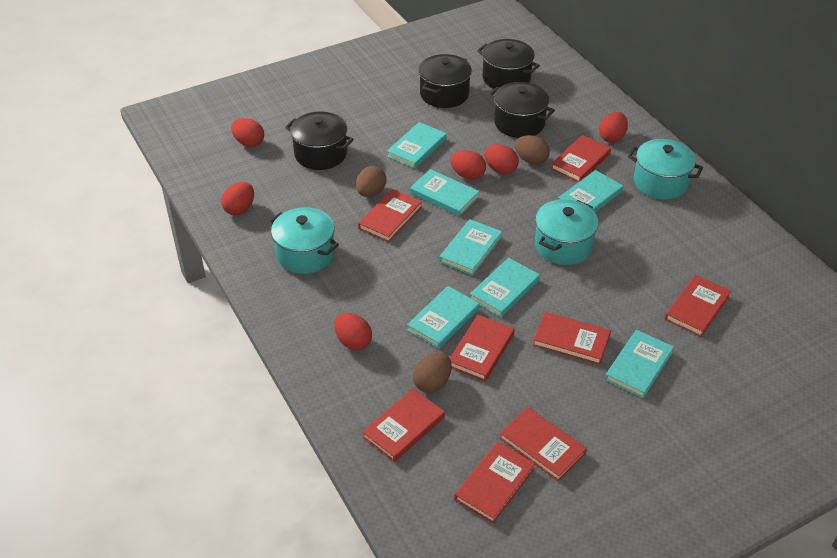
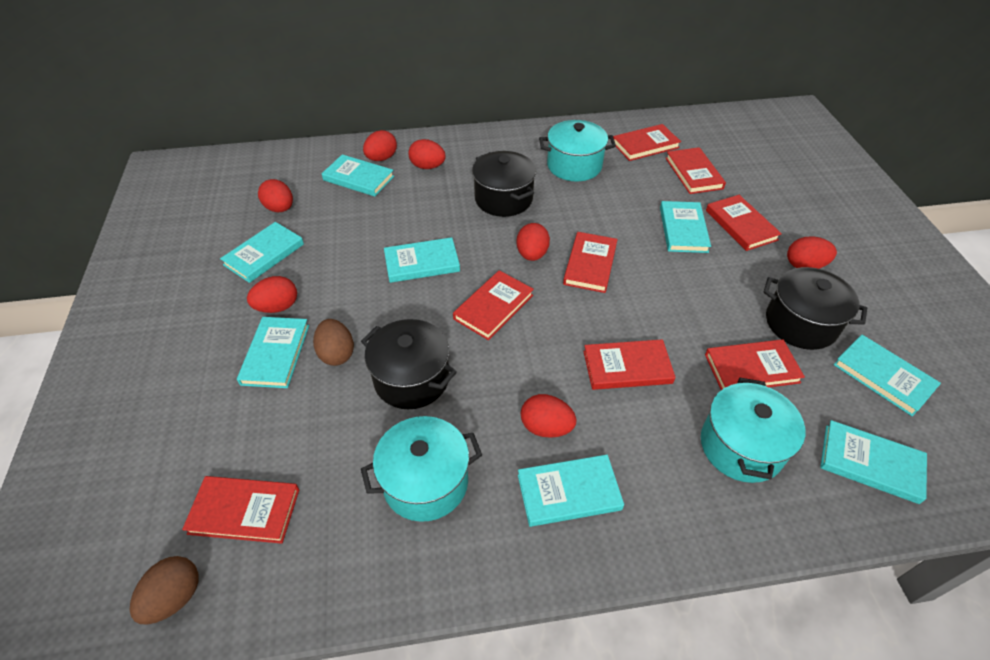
black pot: 4 -> 3
brown egg: 3 -> 2
red egg: 6 -> 7
turquoise book: 7 -> 8

